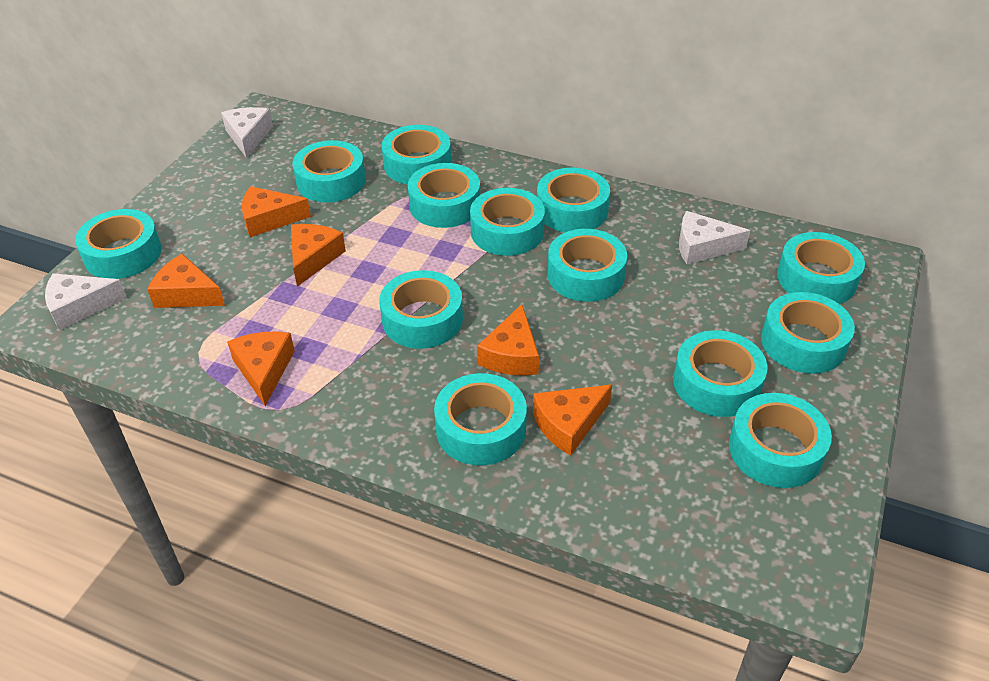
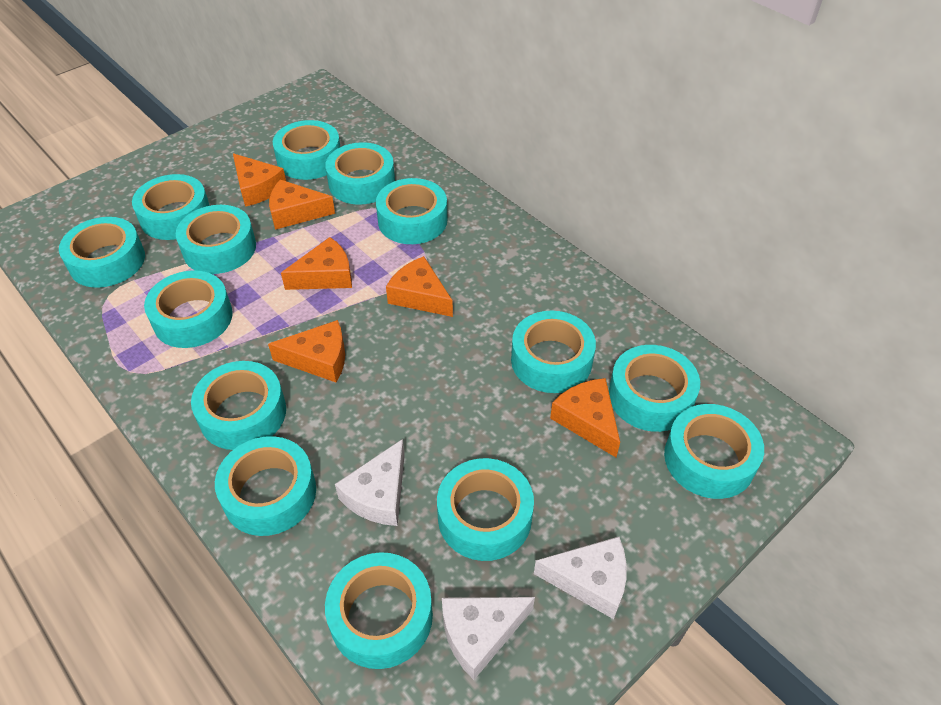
turquoise tape: 13 -> 14

